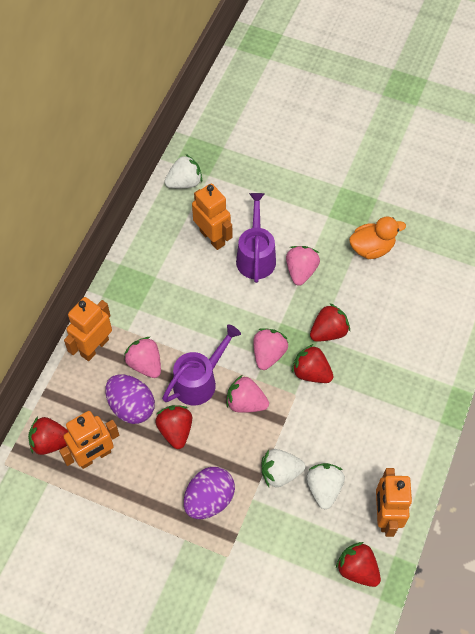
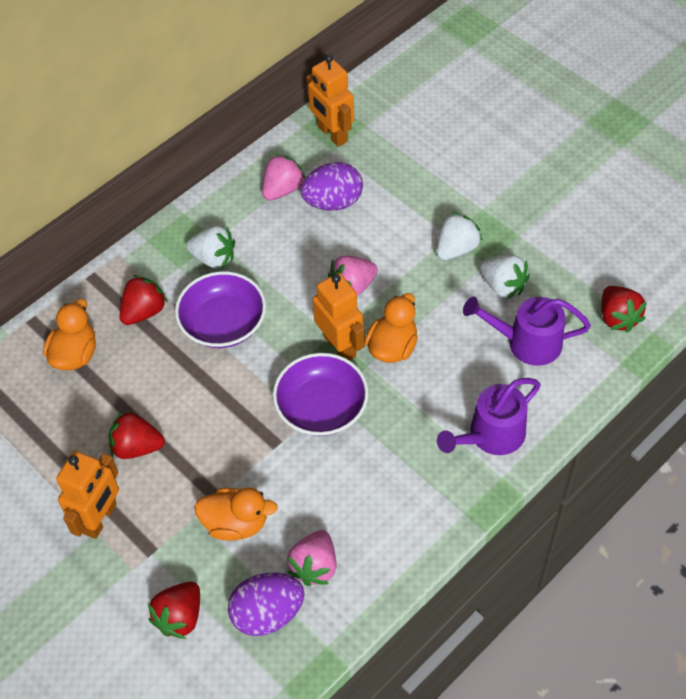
orange duck: 1 -> 3
orange robot: 4 -> 3
pink strawberry: 4 -> 3
purple bowl: 0 -> 2
red strawberry: 5 -> 4

